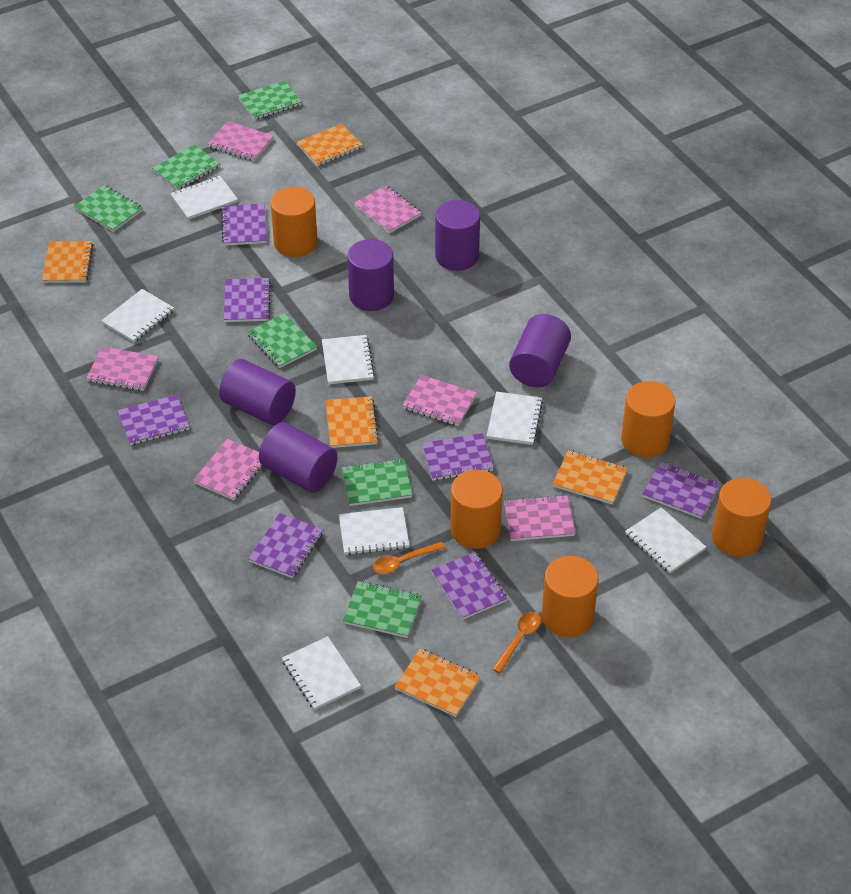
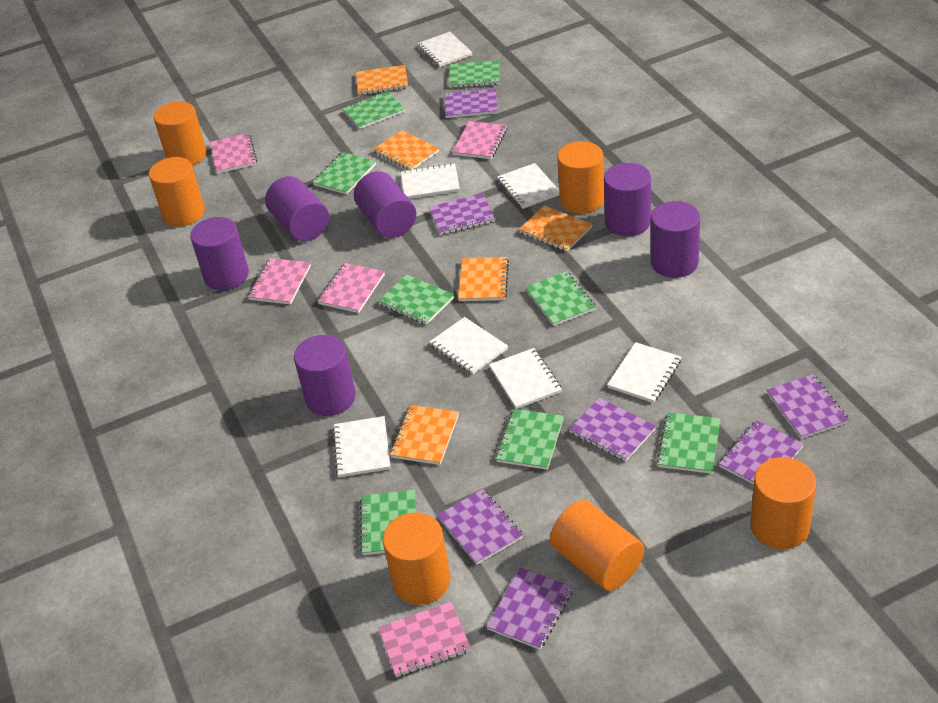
green notebook: 6 -> 8
orange cylinder: 5 -> 6
orange spoon: 2 -> 0
pink notebook: 6 -> 5
purple cylinder: 5 -> 6

